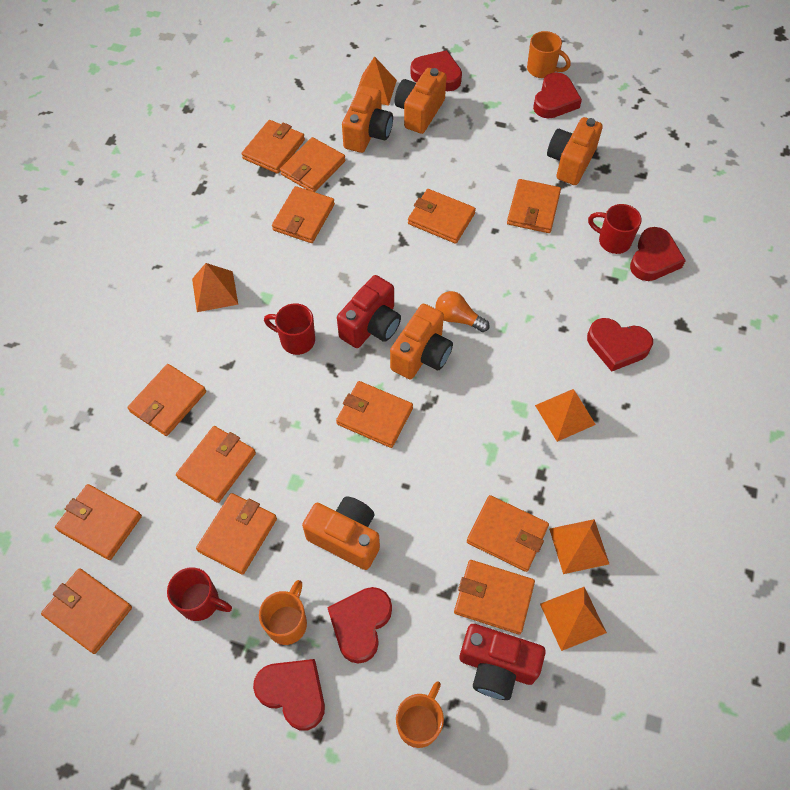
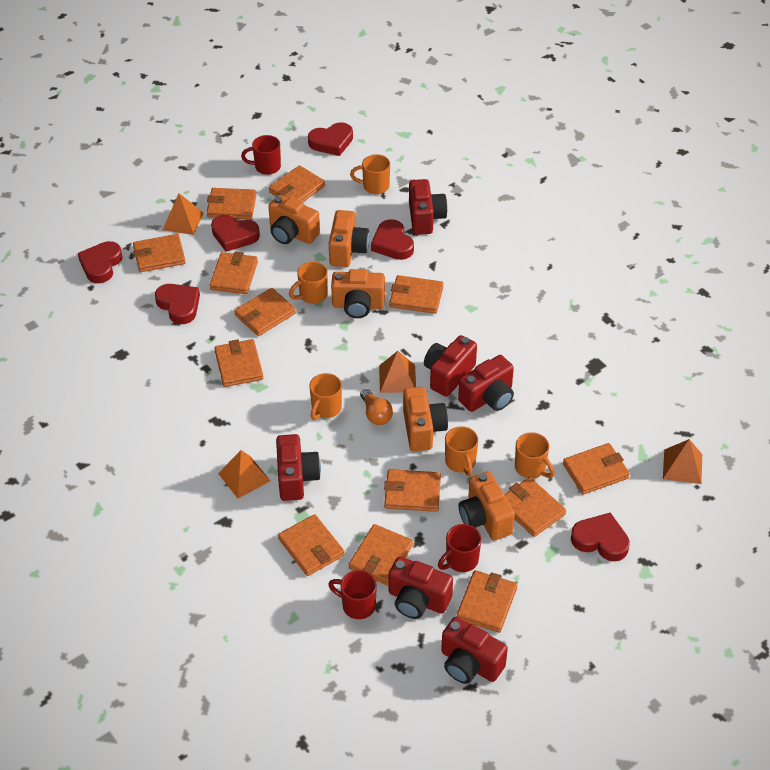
orange mug: 3 -> 5
orange pyramid: 5 -> 4
red camera: 2 -> 6

